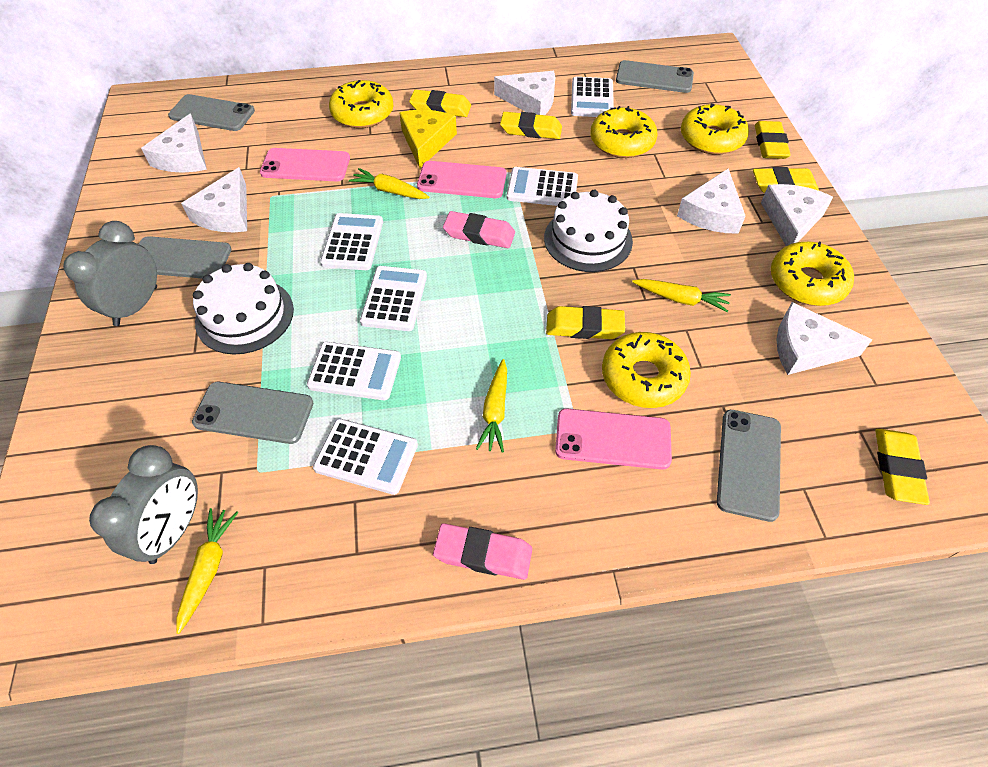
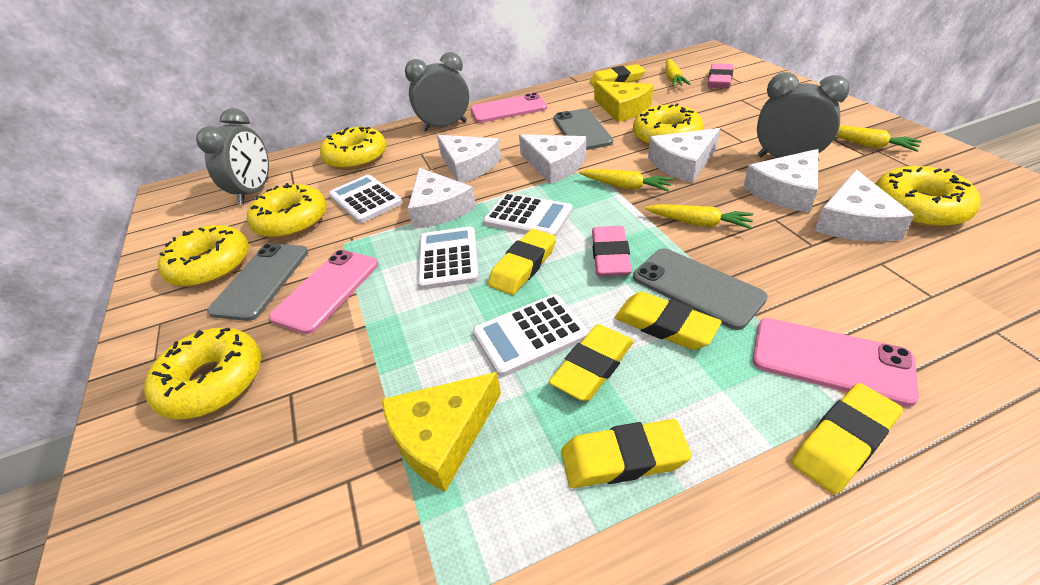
grey clock: 2 -> 3
grey phone: 5 -> 3
white cake: 2 -> 0
white calculator: 6 -> 4
yellow cheese: 1 -> 2
yellow donut: 5 -> 6

